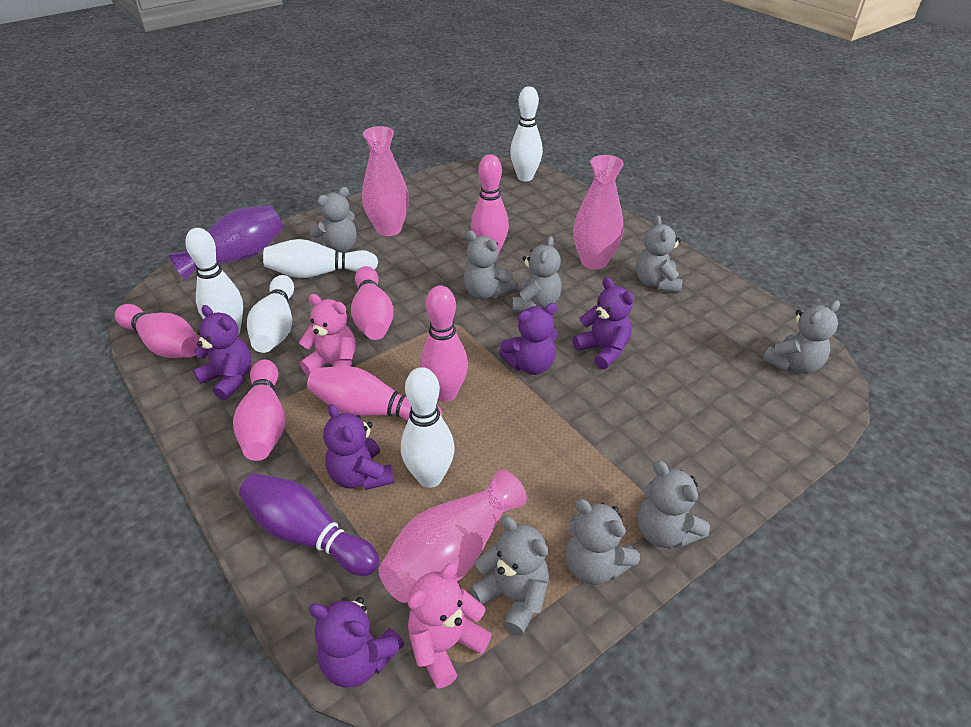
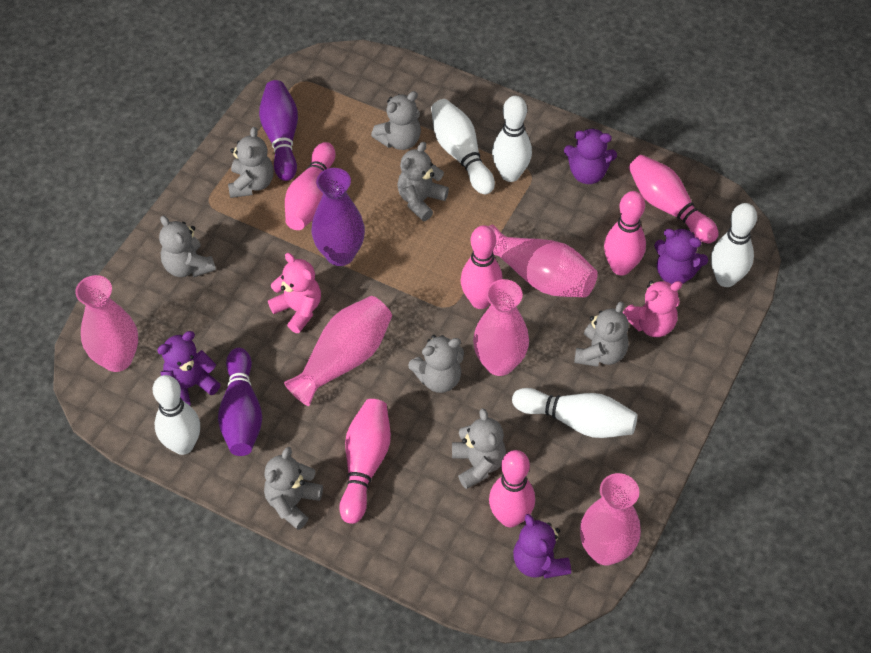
pink vase: 3 -> 5
purple bowling pin: 1 -> 2
purple teddy bear: 5 -> 4

